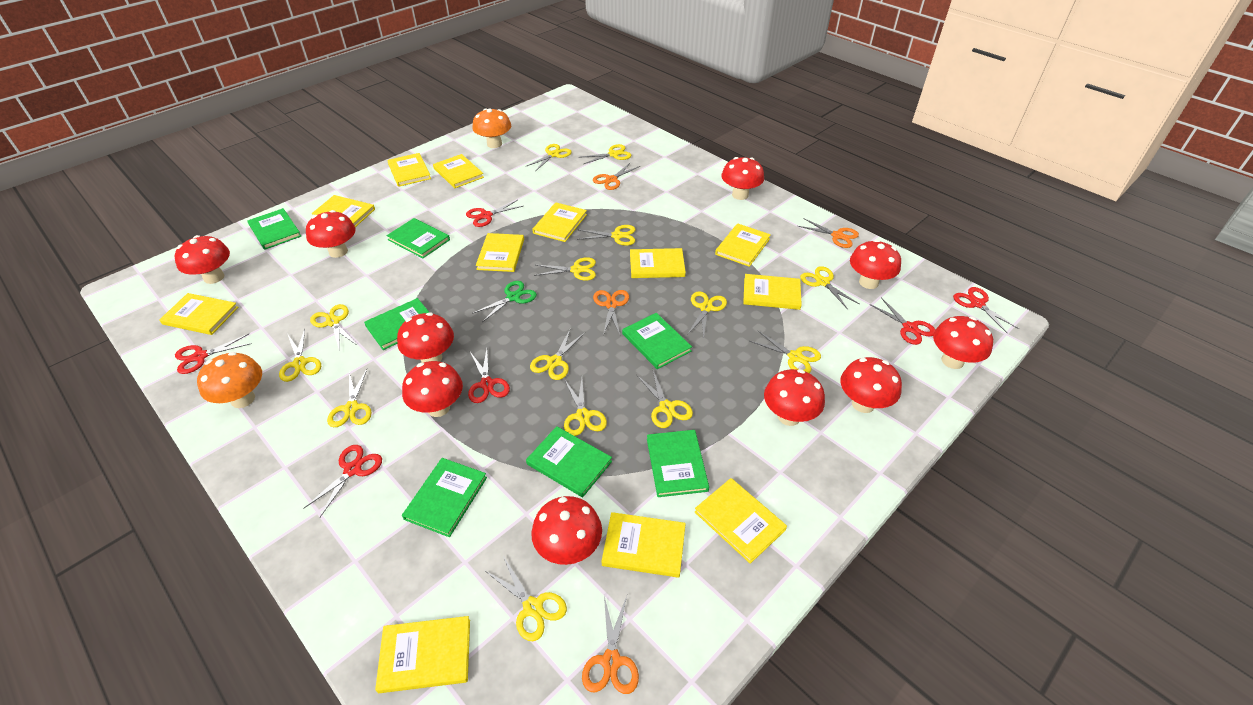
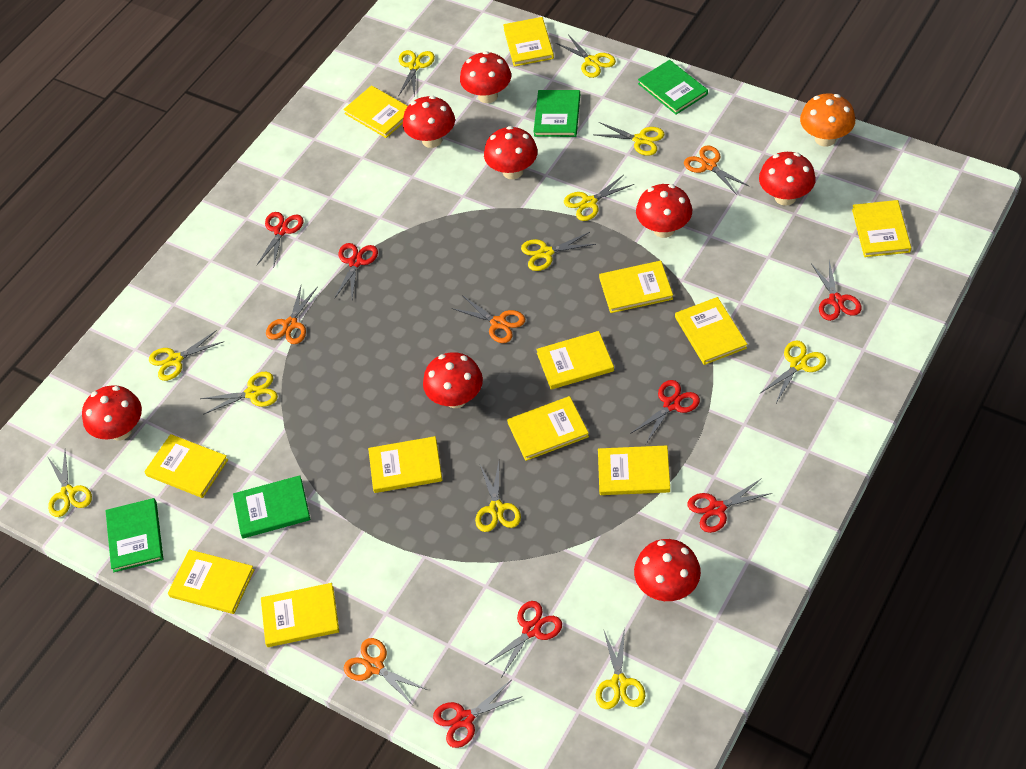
green book: 7 -> 4
green scissors: 1 -> 0
orange mushroom: 2 -> 1
red mushroom: 10 -> 8
red scissors: 6 -> 7
yellow scissors: 14 -> 11

